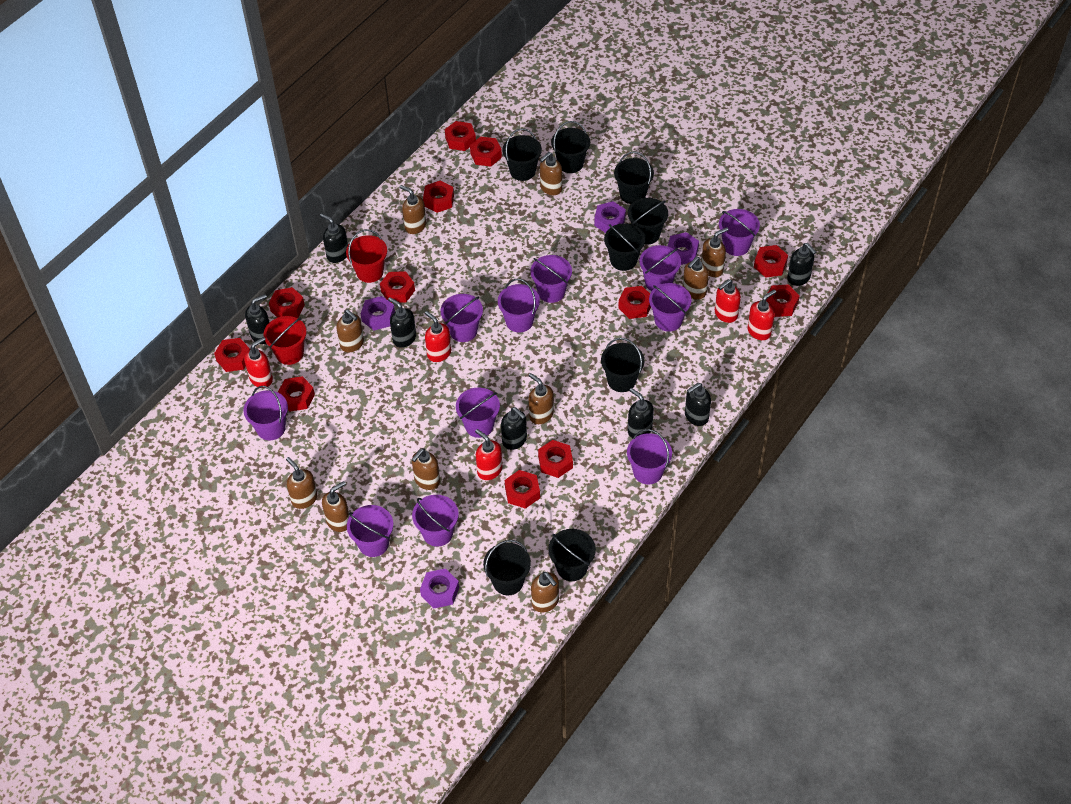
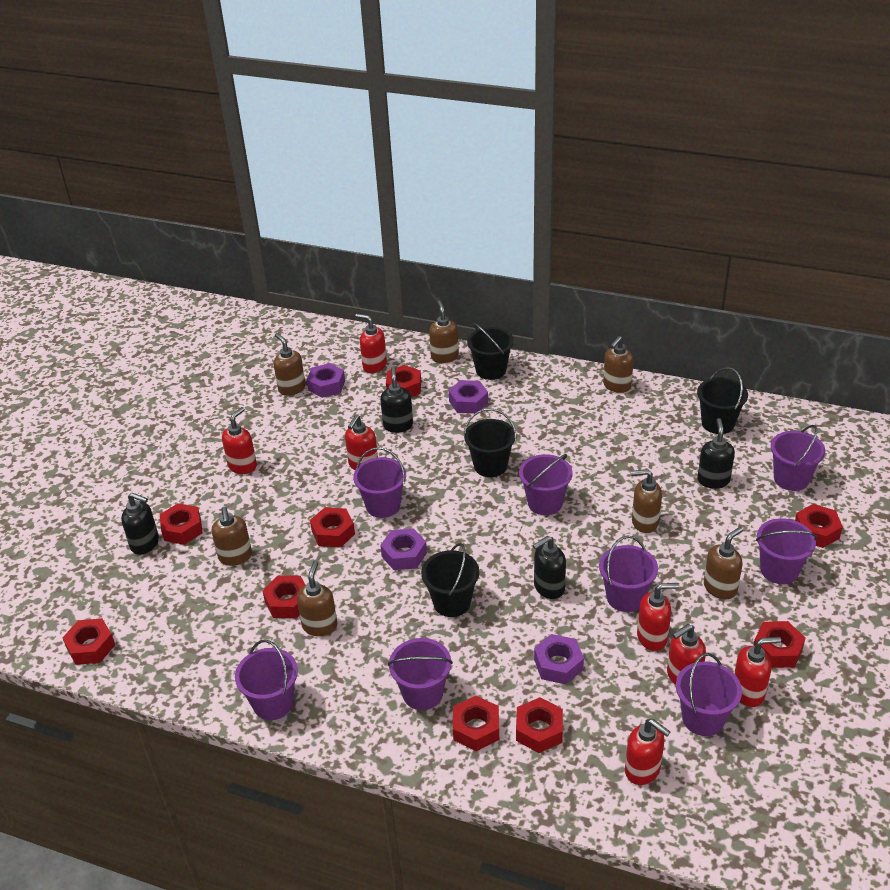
black bucket: 8 -> 4
black soap dispenser: 7 -> 4
brown soap dispenser: 10 -> 7
purple bucket: 11 -> 8
red bucket: 2 -> 0
red nut: 12 -> 9
red soap dispenser: 5 -> 7

